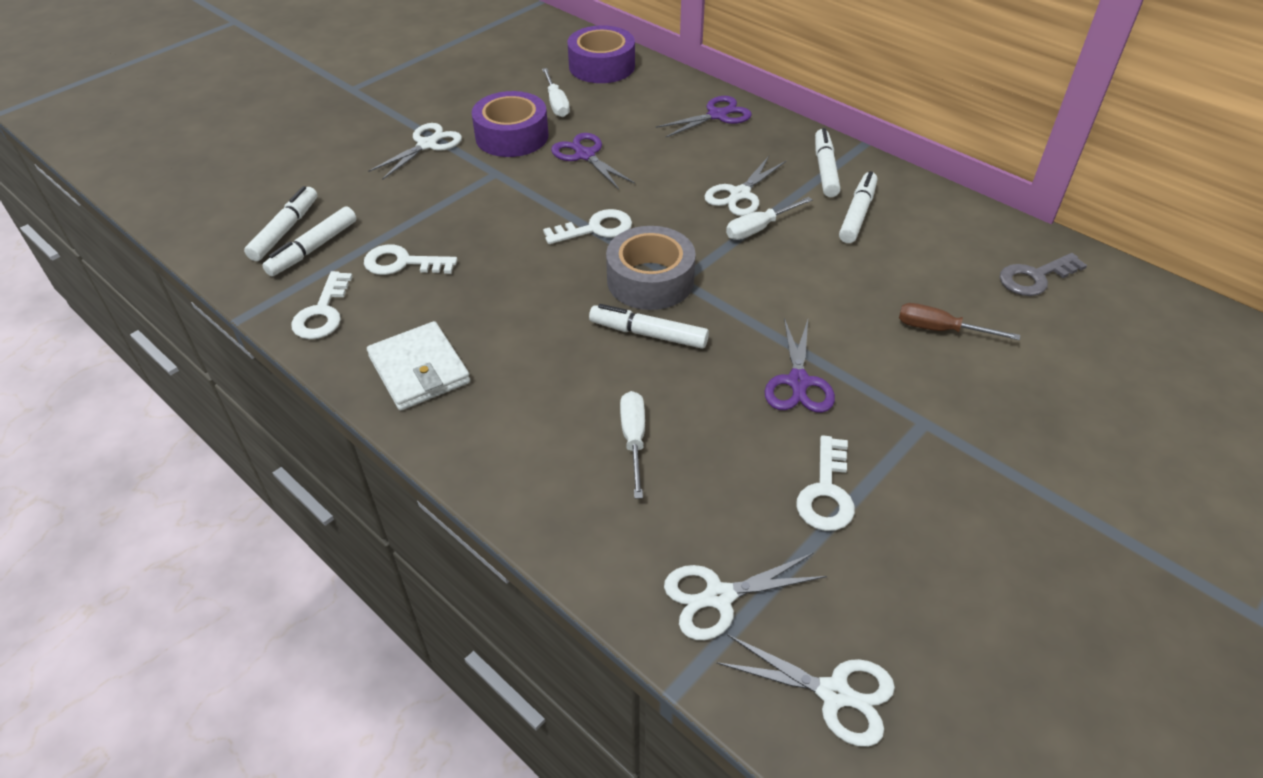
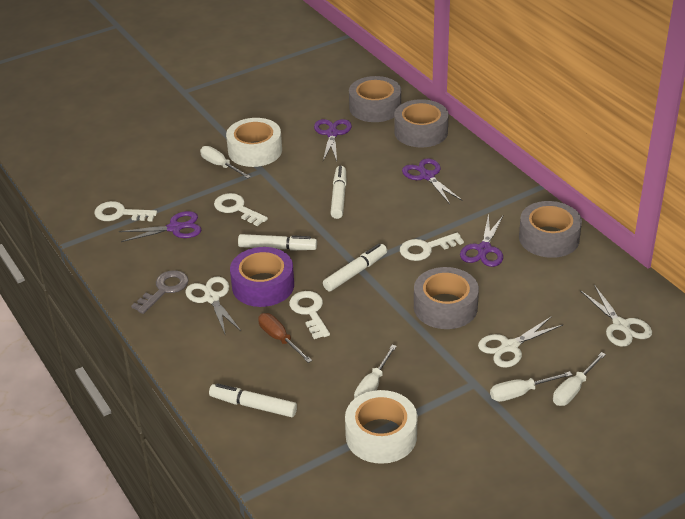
grey tape: 1 -> 4
purple scissors: 3 -> 4
purple tape: 2 -> 1
white marker: 5 -> 4
white scissors: 4 -> 3
white screwdriver: 3 -> 4
white tape: 0 -> 2
white wallet: 1 -> 0

